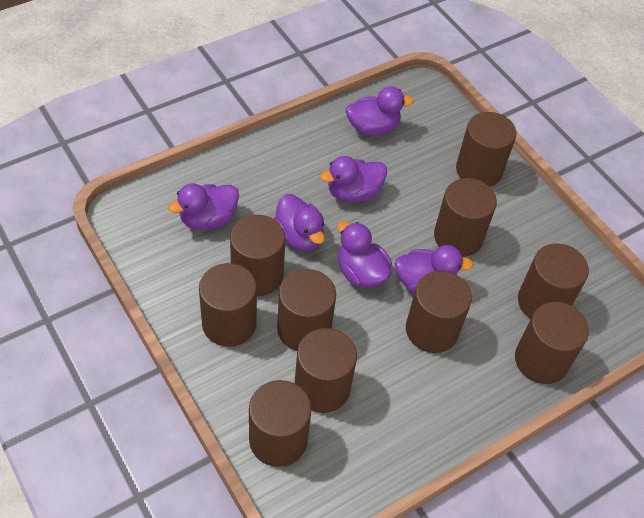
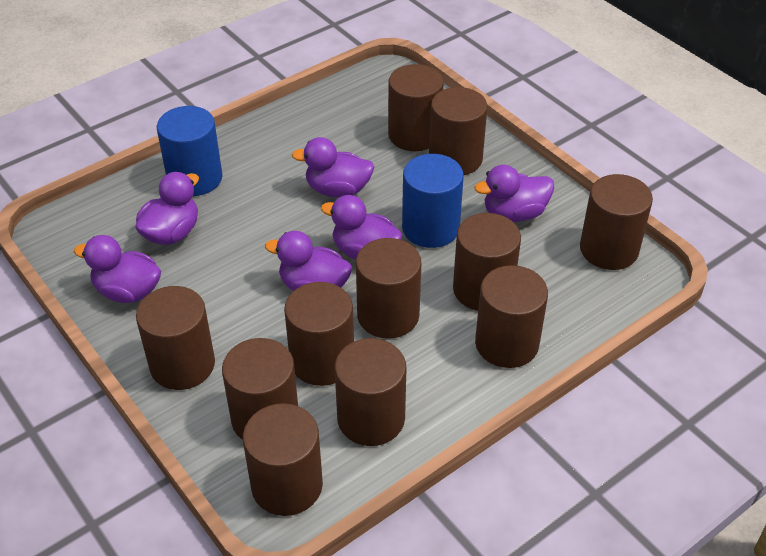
blue cylinder: 0 -> 2
brown cylinder: 10 -> 11

